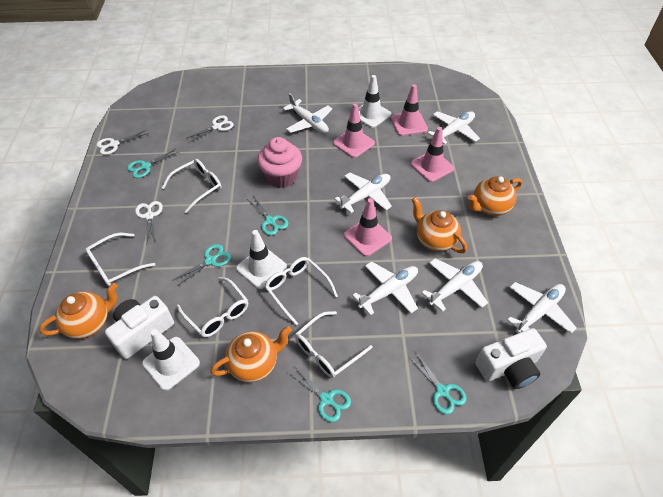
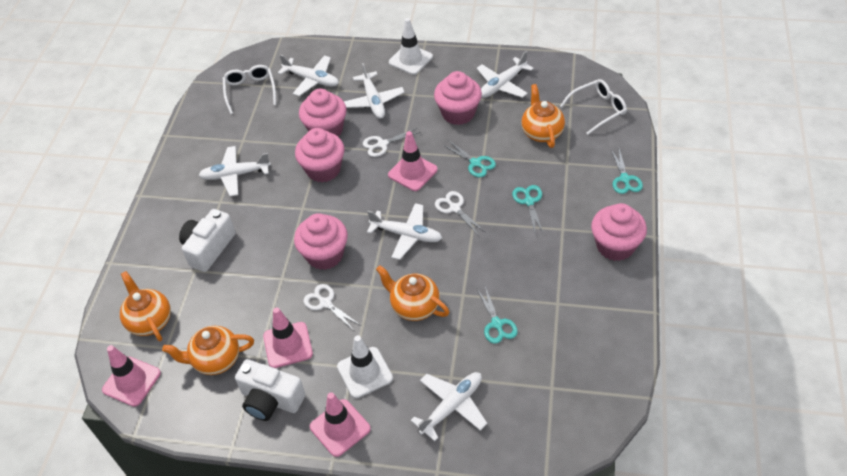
pink cupcake: 1 -> 5
turquoise scissors: 5 -> 4
white glasses: 5 -> 2
white traffic cone: 3 -> 2

